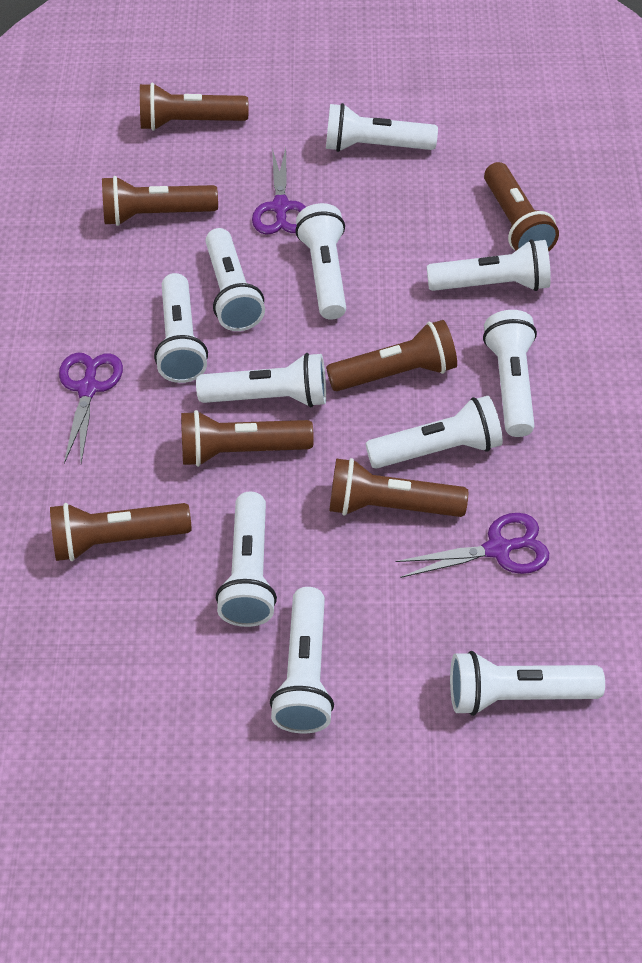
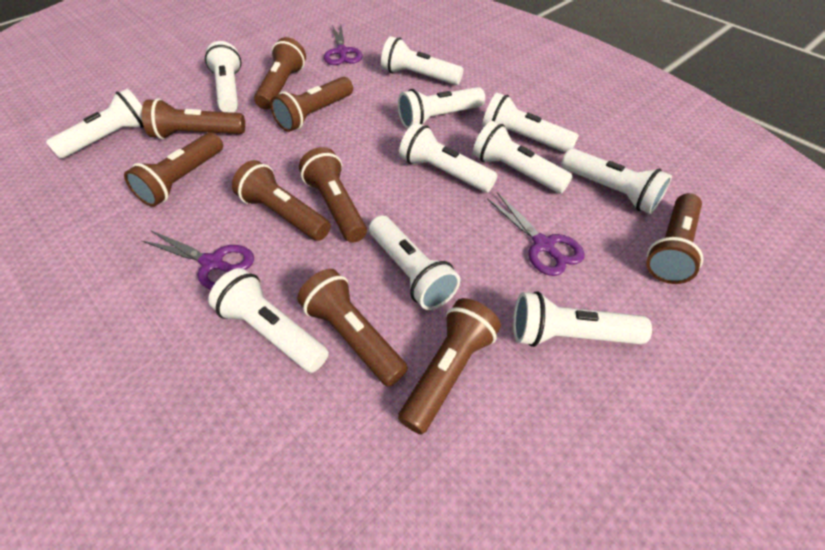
brown flashlight: 7 -> 9

